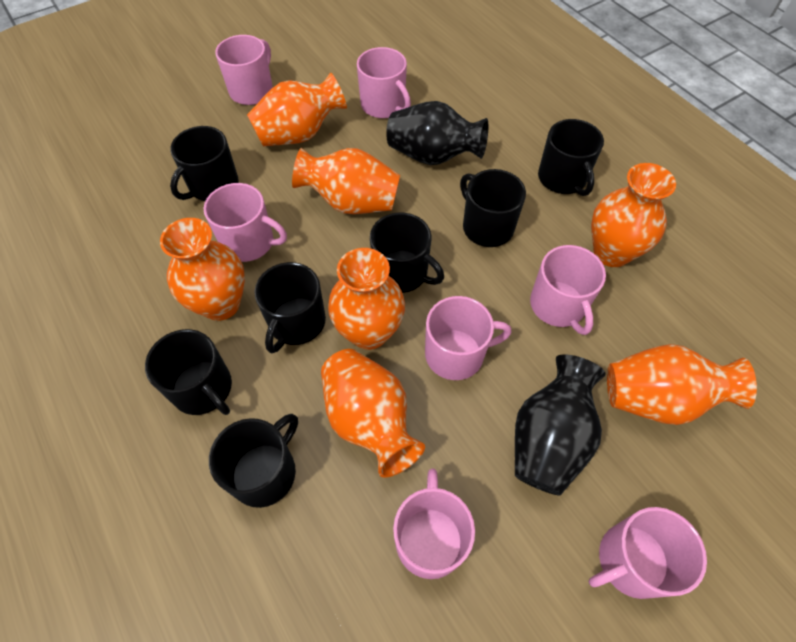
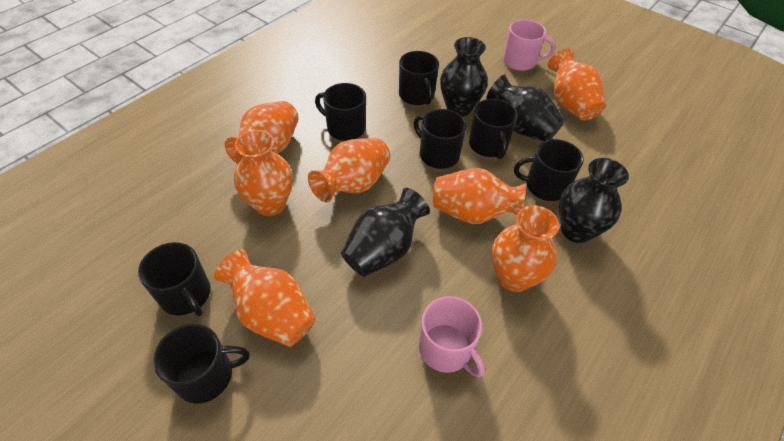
black vase: 2 -> 4
pink mug: 7 -> 2

